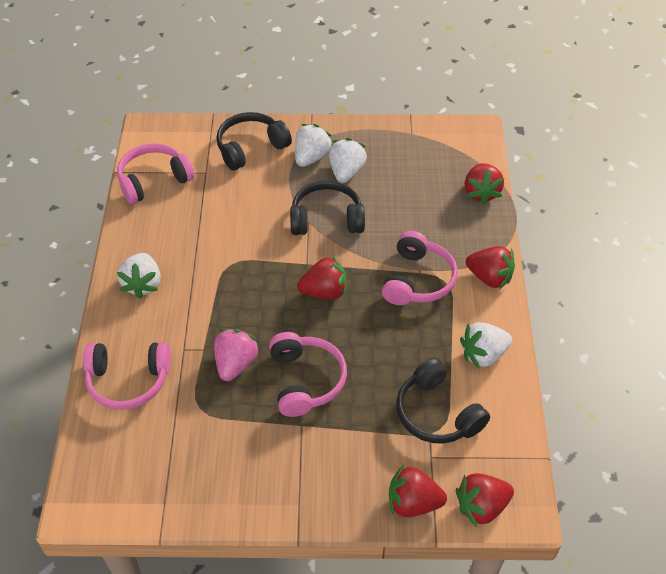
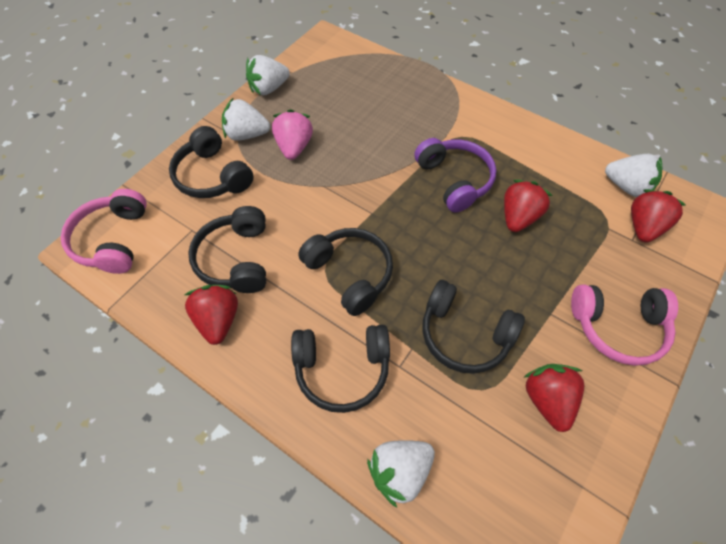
black headphones: 3 -> 5
pink headphones: 4 -> 2
purple headphones: 0 -> 1
red strawberry: 5 -> 4

